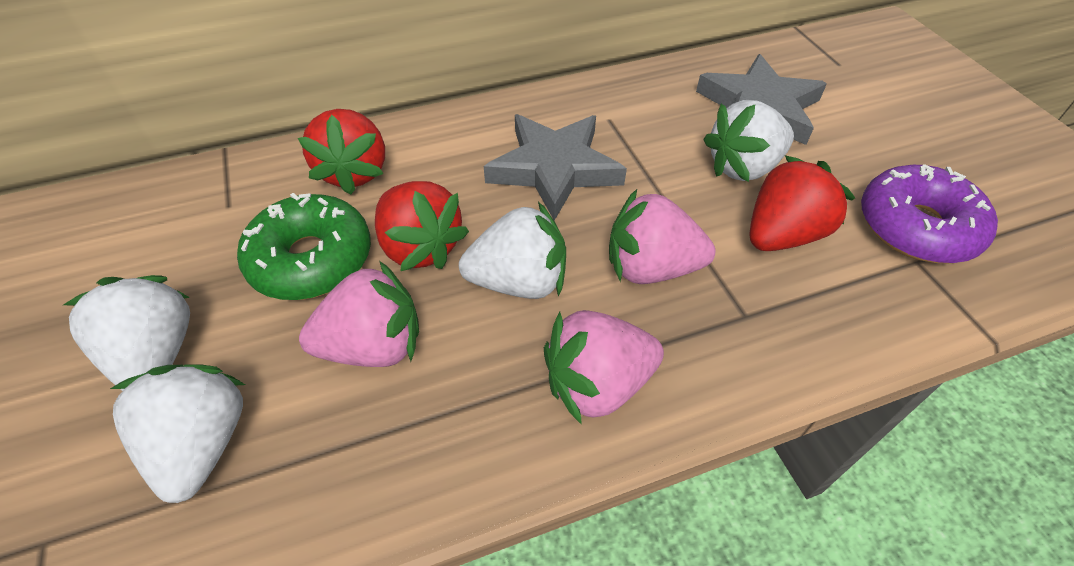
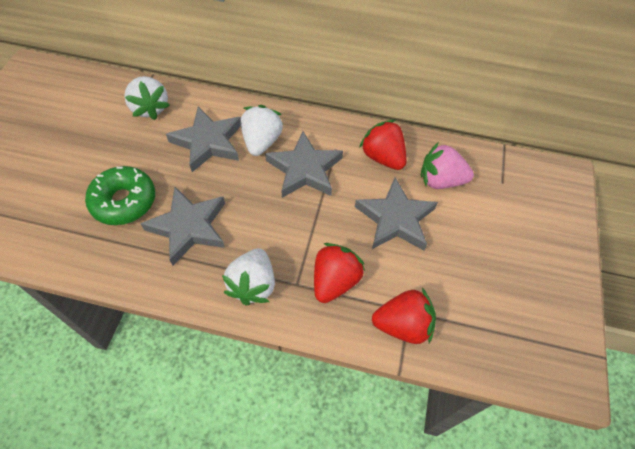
grey star: 2 -> 4
pink strawberry: 3 -> 1
purple donut: 1 -> 0
white strawberry: 4 -> 3

